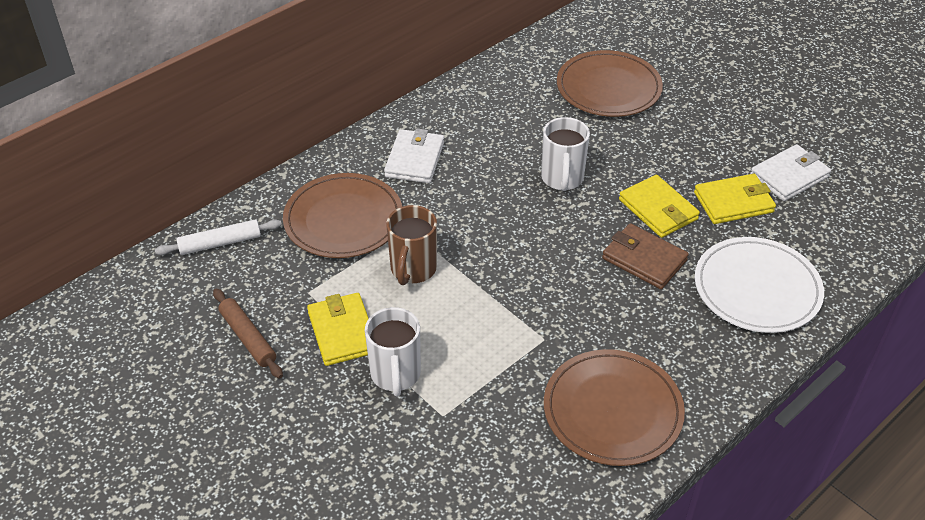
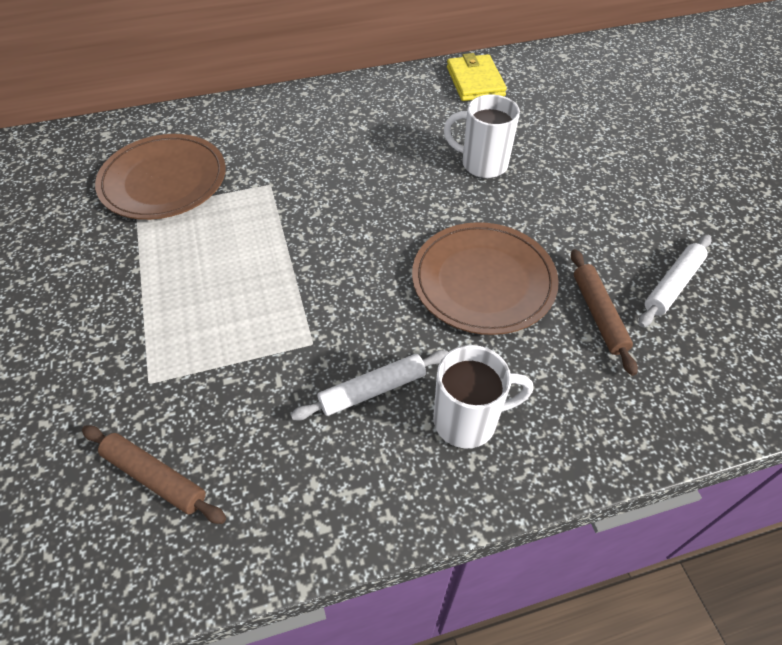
brown mug: 1 -> 0
brown plate: 3 -> 2
brown rolling pin: 1 -> 2
brown wallet: 1 -> 0
white plate: 1 -> 0
white rolling pin: 1 -> 2
white wallet: 2 -> 0
yellow wallet: 3 -> 1

